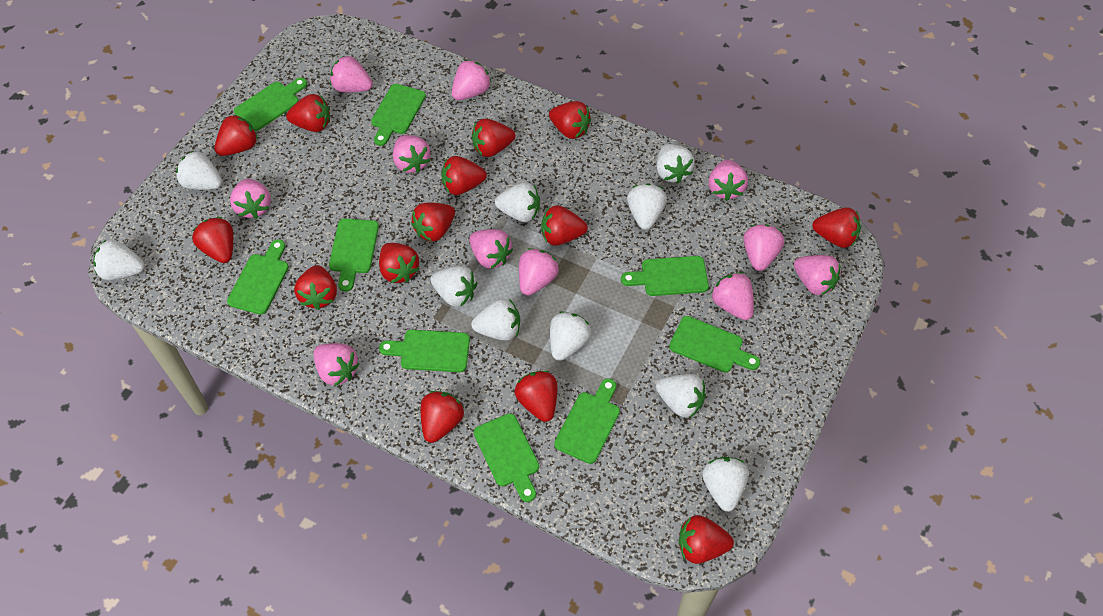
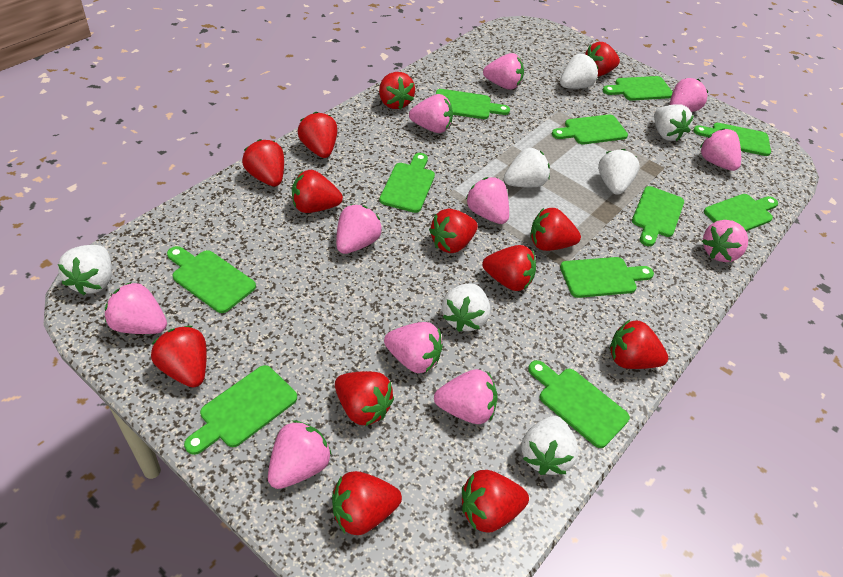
green cutting board: 9 -> 11
red strawberry: 14 -> 13
white strawberry: 10 -> 7

